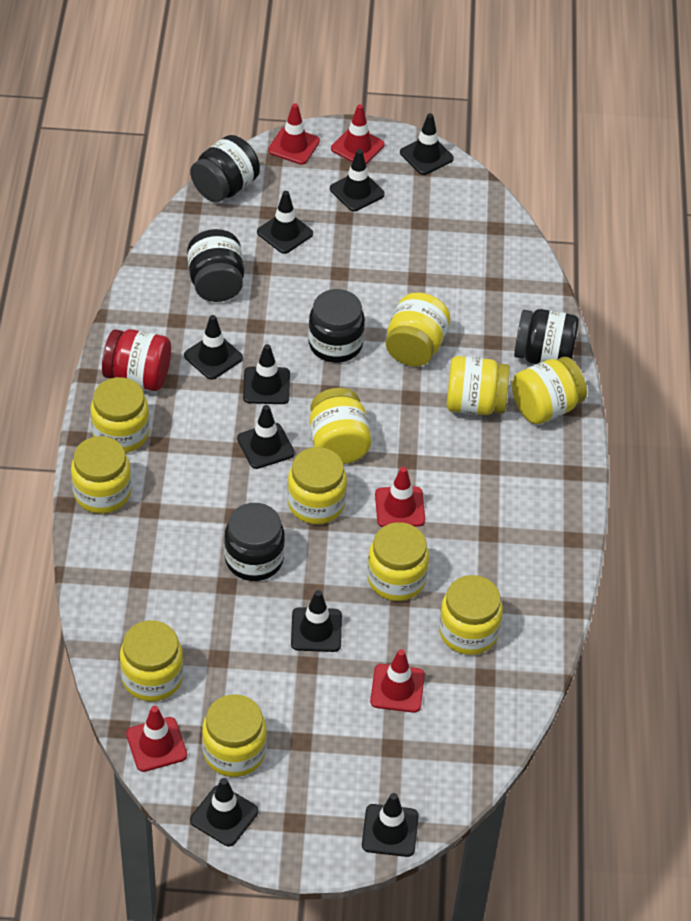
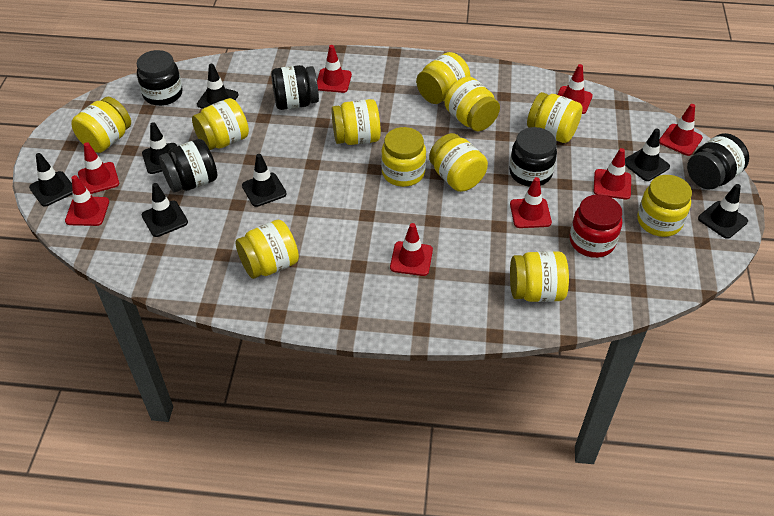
black traffic cone: 9 -> 7
red traffic cone: 5 -> 8

